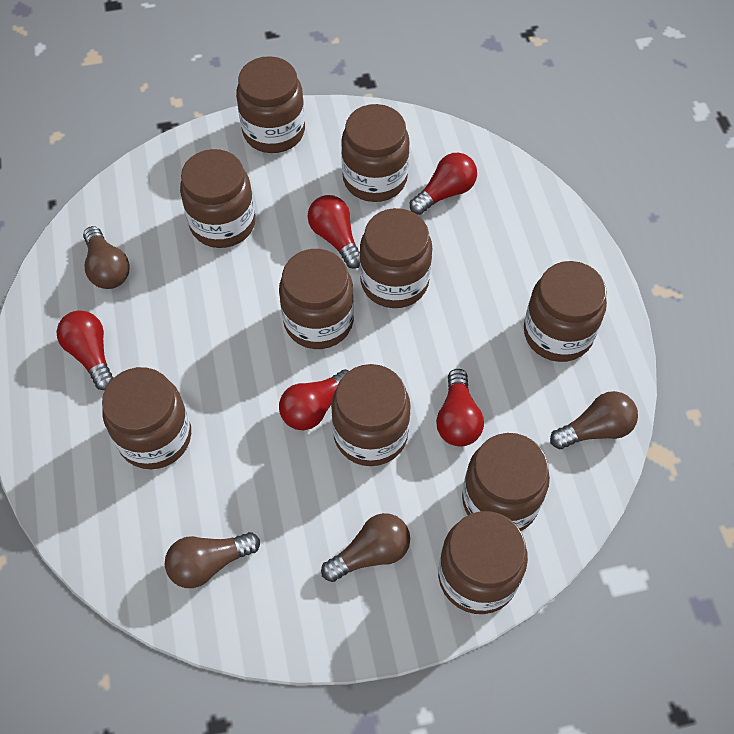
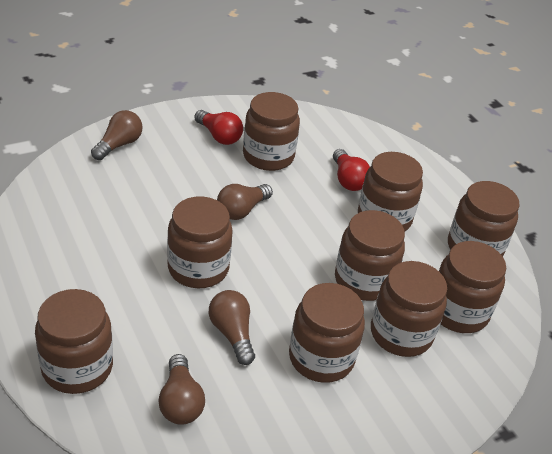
brown jar: 10 -> 9
red light bulb: 5 -> 2

